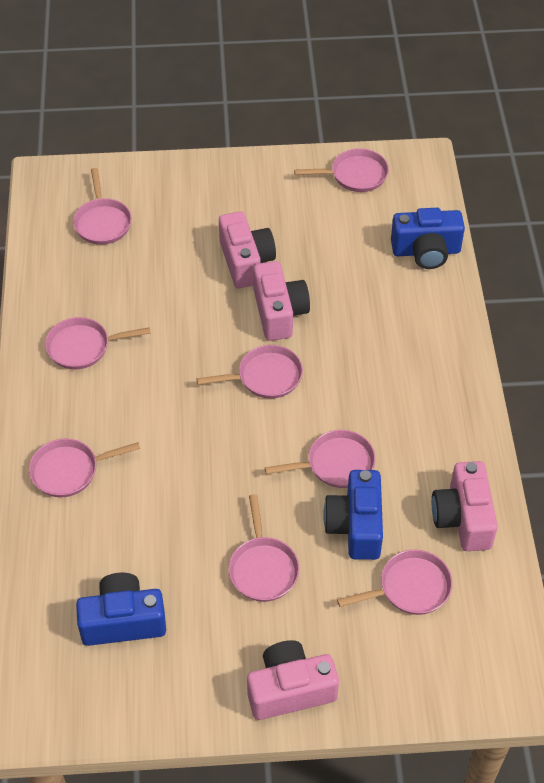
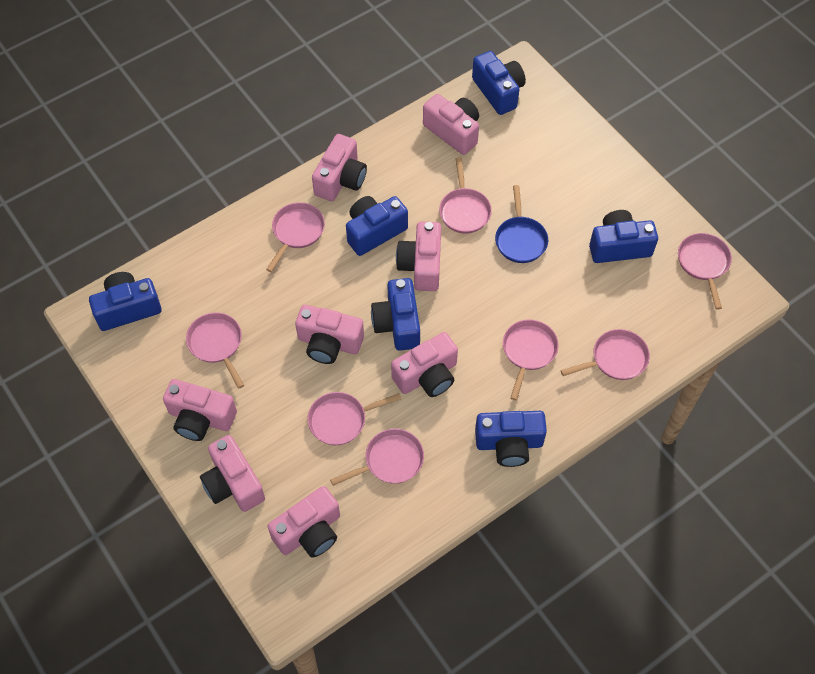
blue camera: 3 -> 6
blue pan: 0 -> 1
pink camera: 4 -> 8

